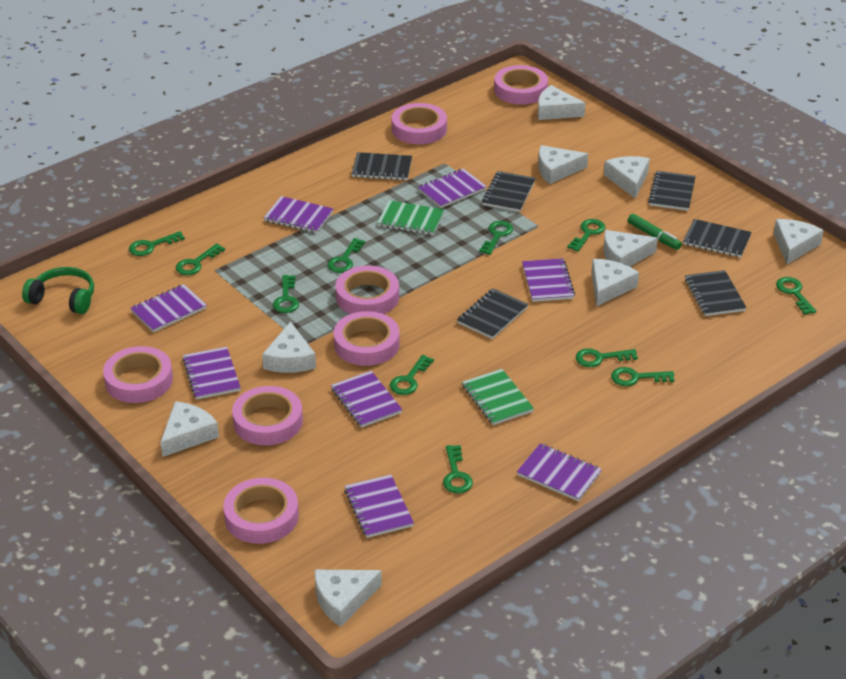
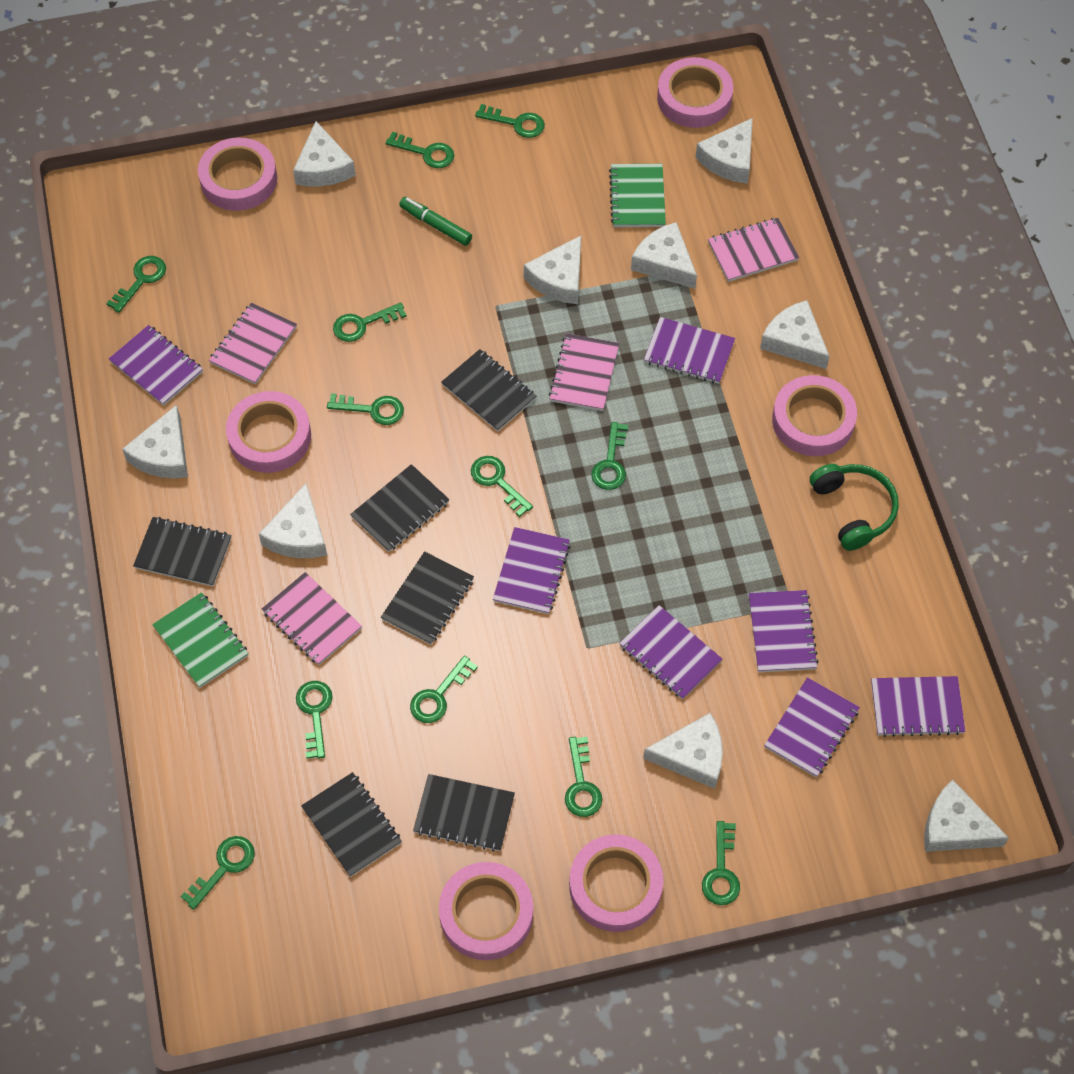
green key: 11 -> 12
pink notebook: 0 -> 4
pink tape: 7 -> 6
purple notebook: 8 -> 7

